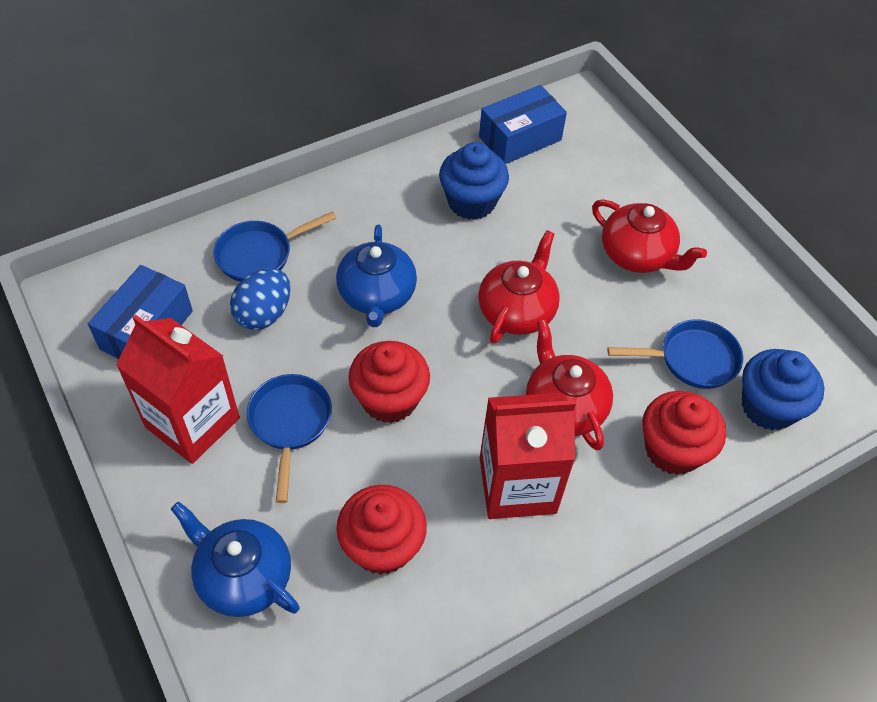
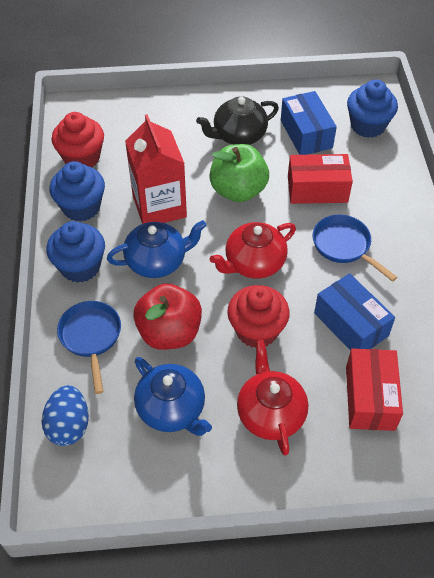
black teapot: 0 -> 1
blue cupcake: 2 -> 3
blue pan: 3 -> 2
green apple: 0 -> 1
red apple: 0 -> 1
red box: 0 -> 2
red carton: 2 -> 1
red cupcake: 3 -> 2
red teapot: 3 -> 2

